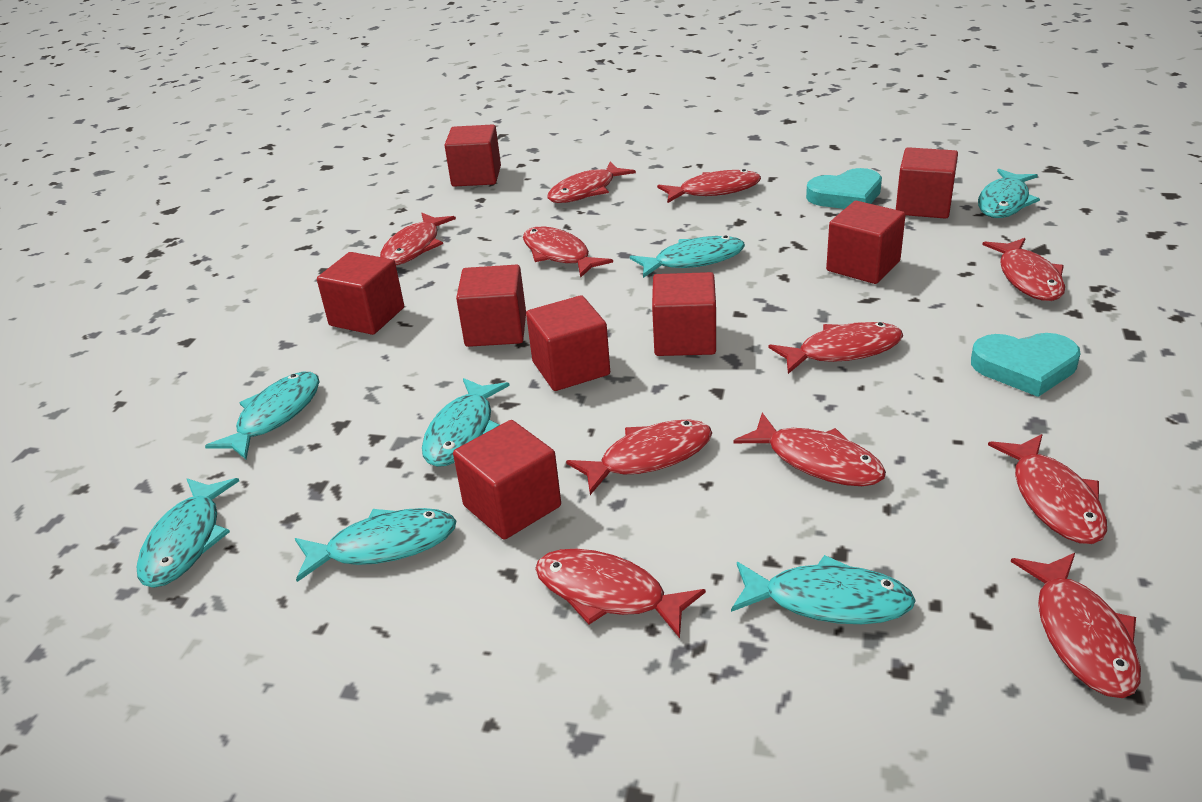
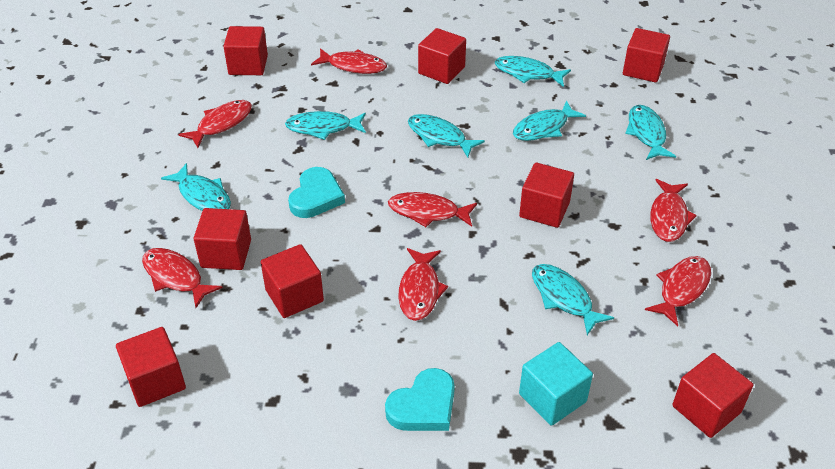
red fish: 11 -> 7
turquoise cube: 0 -> 1

